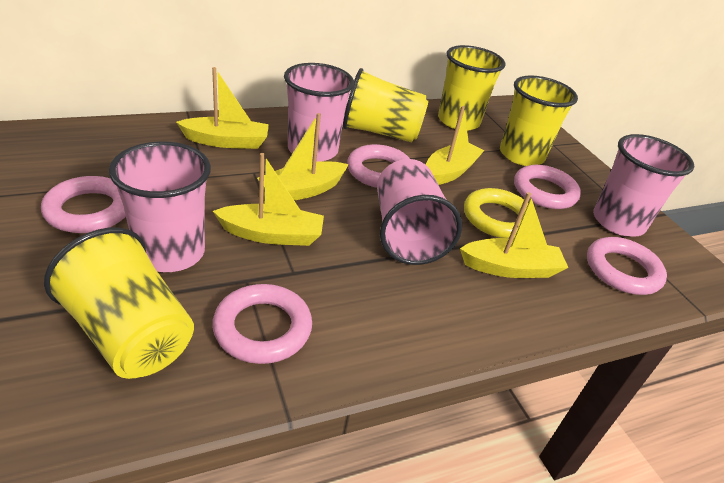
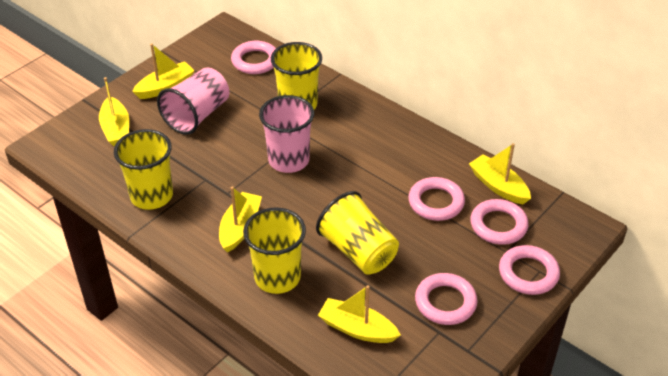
pink cup: 4 -> 2
yellow ring: 1 -> 0

